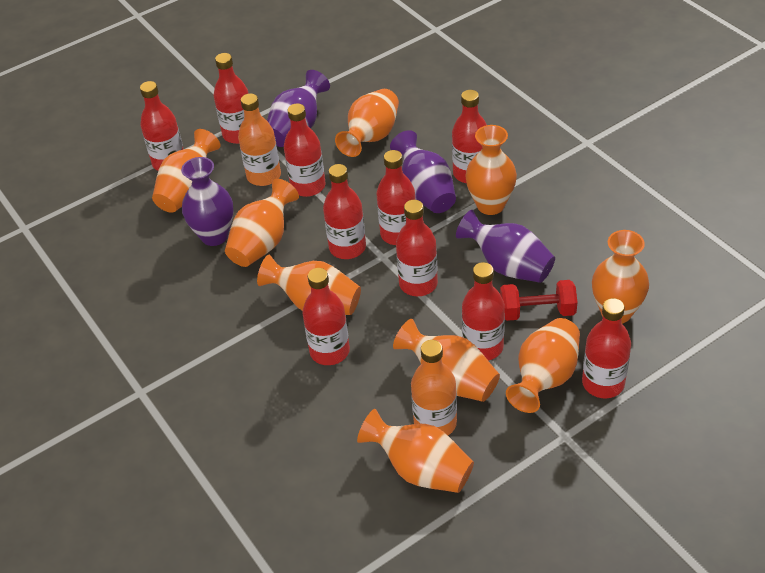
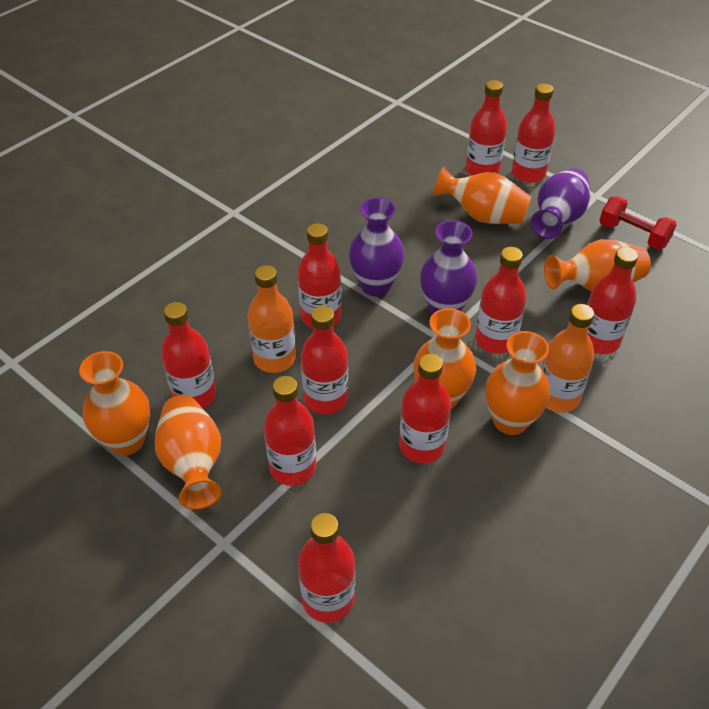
orange vase: 9 -> 6
purple vase: 4 -> 3

